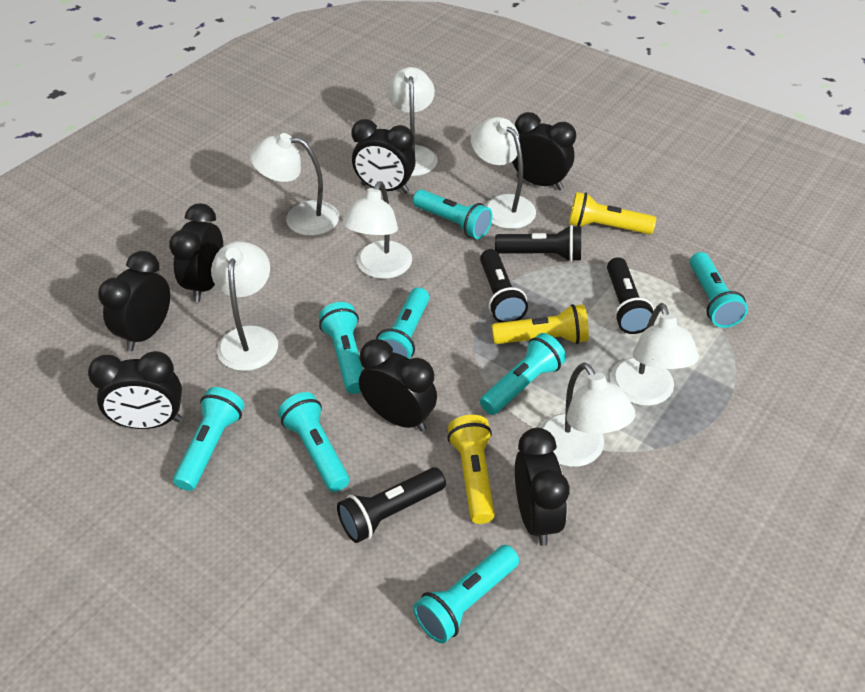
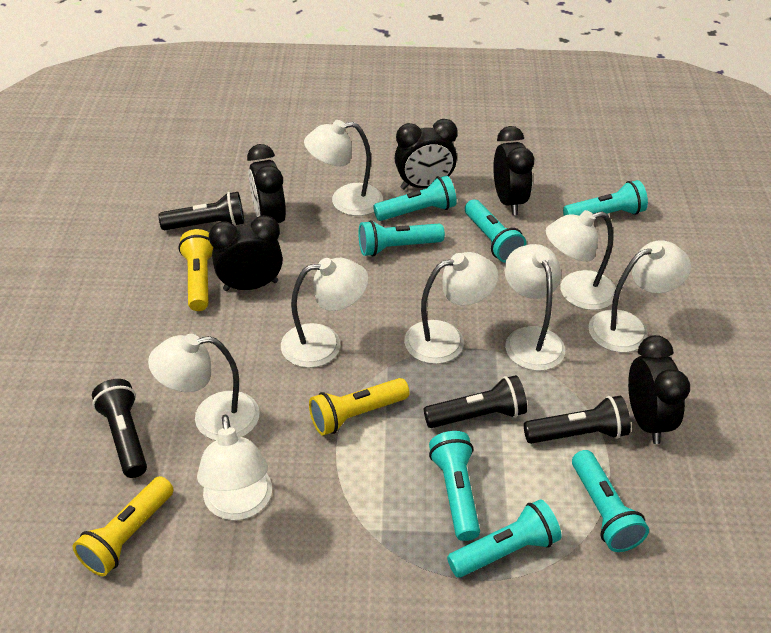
black clock: 7 -> 5
turquoise flashlight: 8 -> 7
white lamp: 7 -> 8

